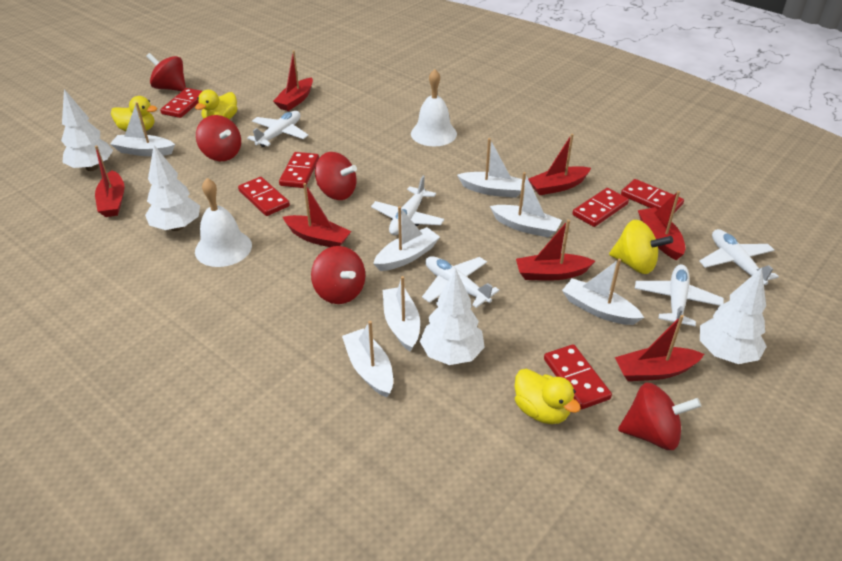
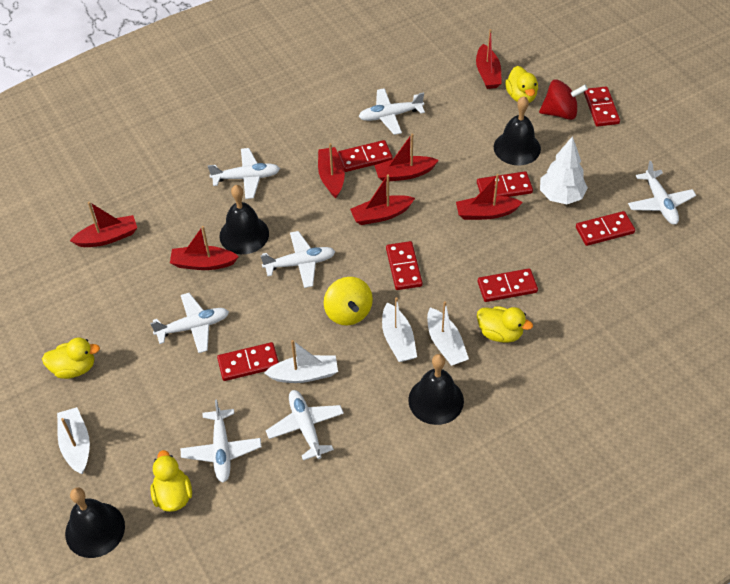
black bell: 0 -> 4
red domino: 6 -> 7
red spinning top: 5 -> 1
white bell: 2 -> 0
white boat: 7 -> 4
white plane: 5 -> 7
white tree: 4 -> 1
yellow duck: 3 -> 4

